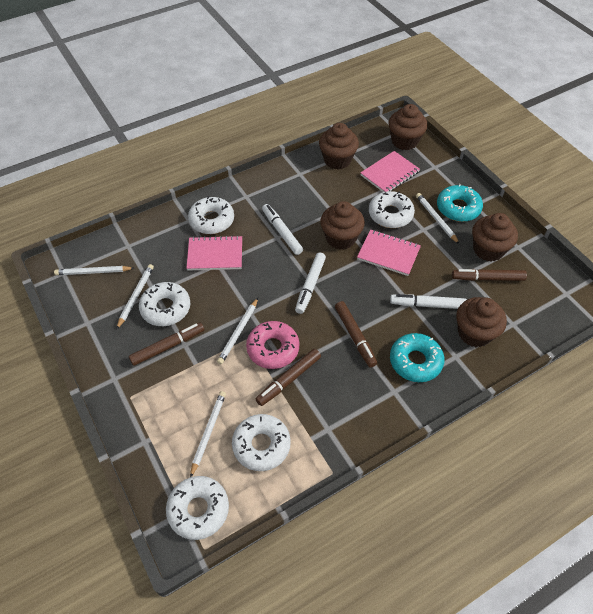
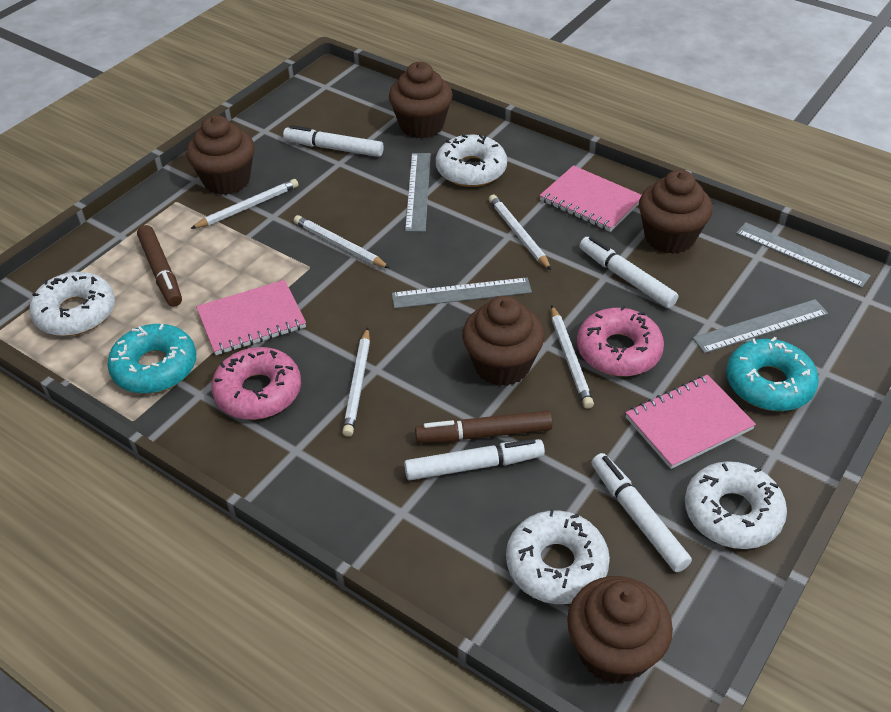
brown marker: 4 -> 2
grey ruler: 0 -> 4
pink donut: 1 -> 2
white donut: 5 -> 4
white marker: 3 -> 4

